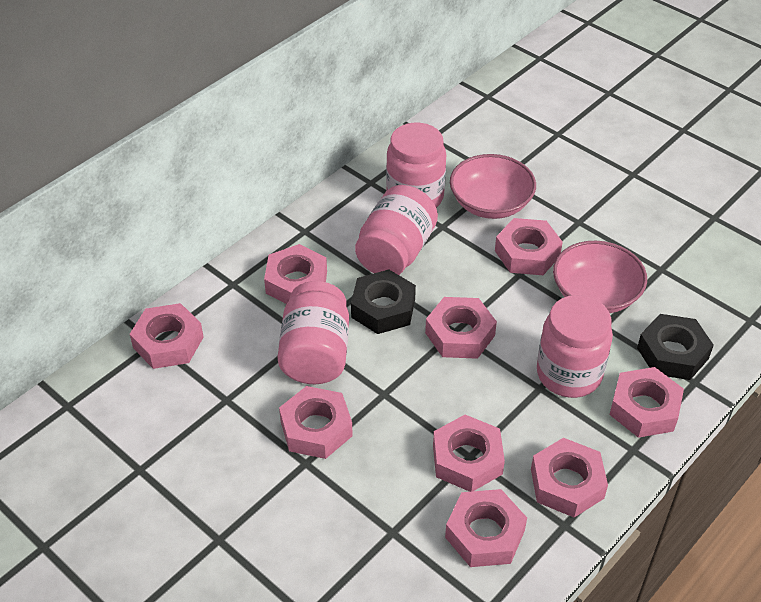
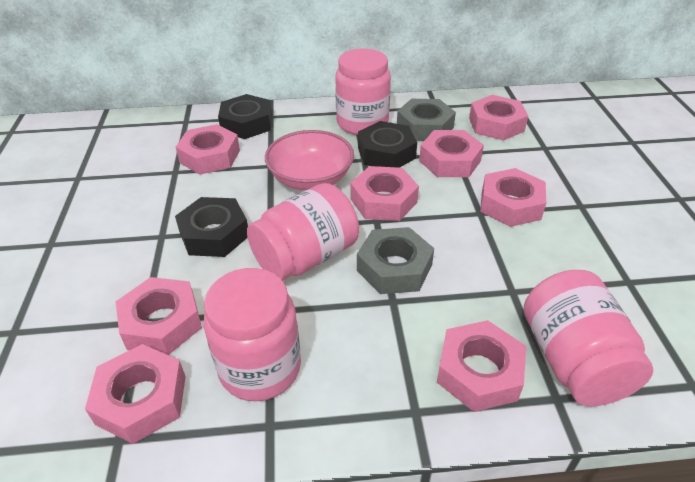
black nut: 2 -> 3
grey nut: 0 -> 2
pink bowl: 2 -> 1
pink nut: 9 -> 8

